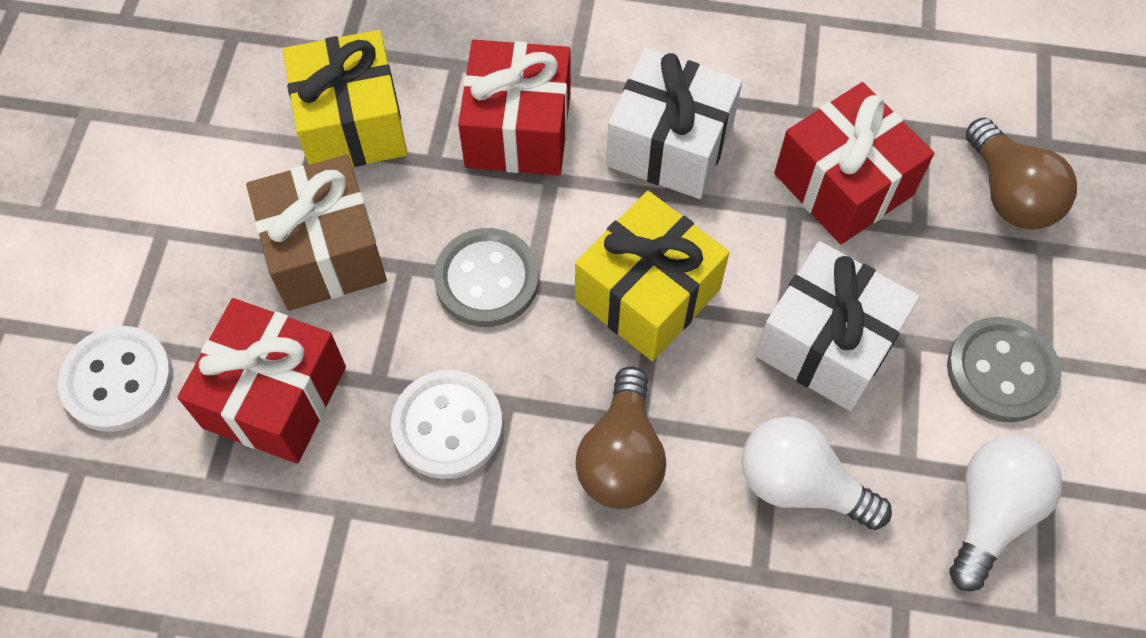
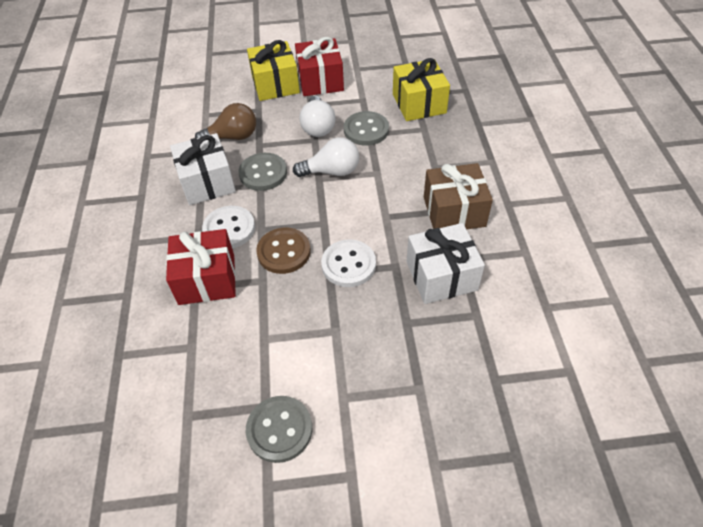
brown button: 0 -> 1
brown light bulb: 2 -> 1
grey button: 2 -> 3
red gift: 3 -> 2

